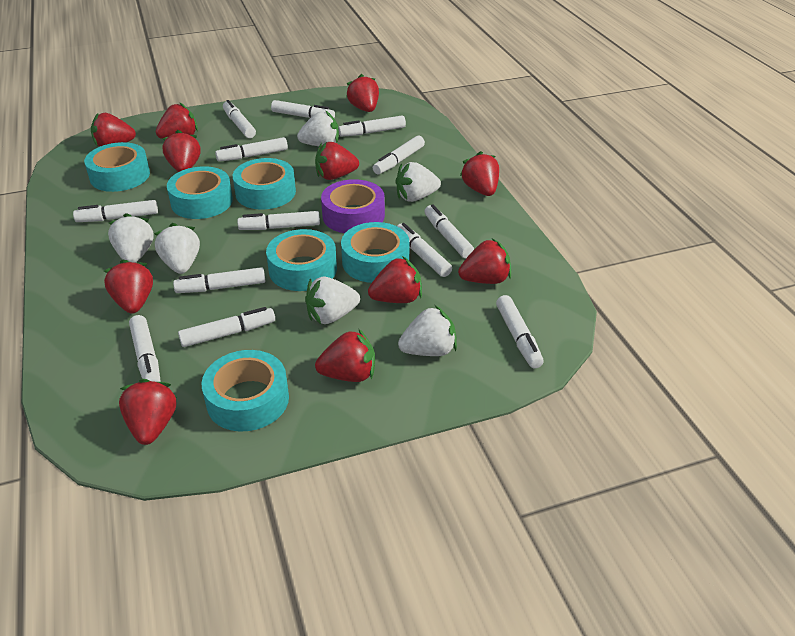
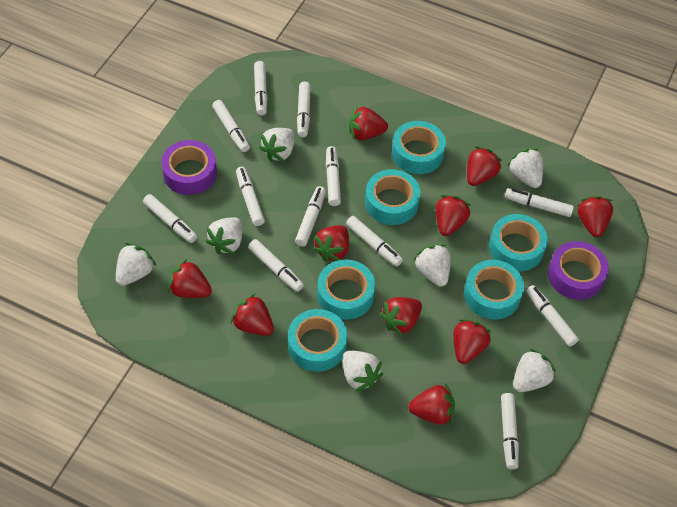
purple tape: 1 -> 2
red strawberry: 11 -> 10
white marker: 13 -> 12
white strawberry: 6 -> 7

